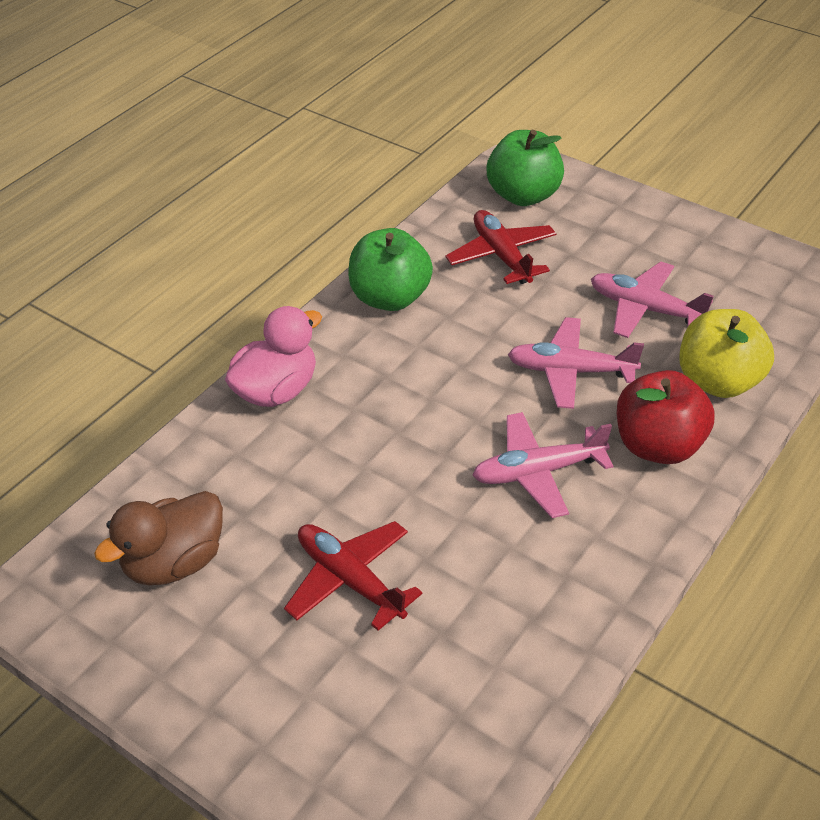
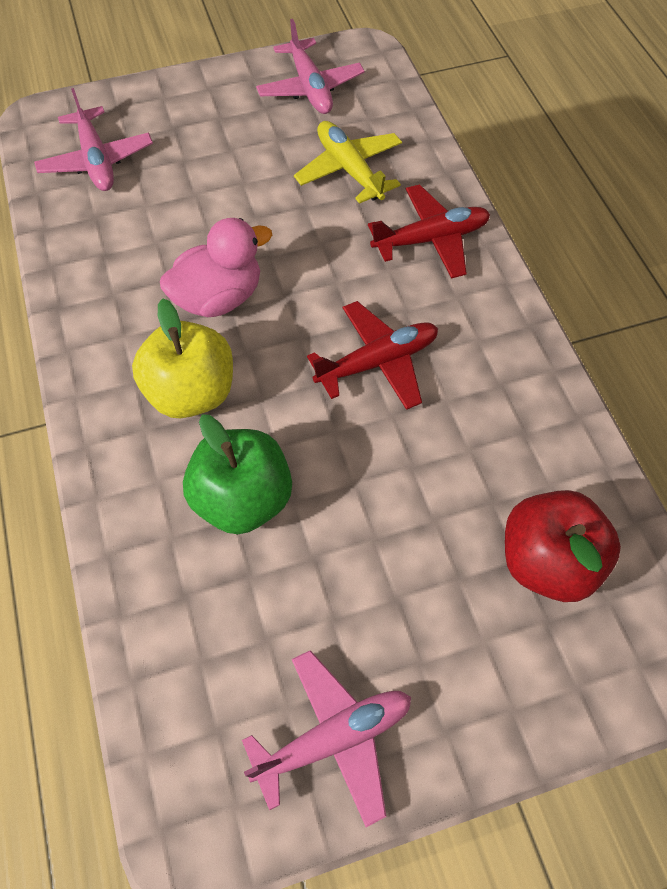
brown duck: 1 -> 0
green apple: 2 -> 1
yellow plane: 0 -> 1

